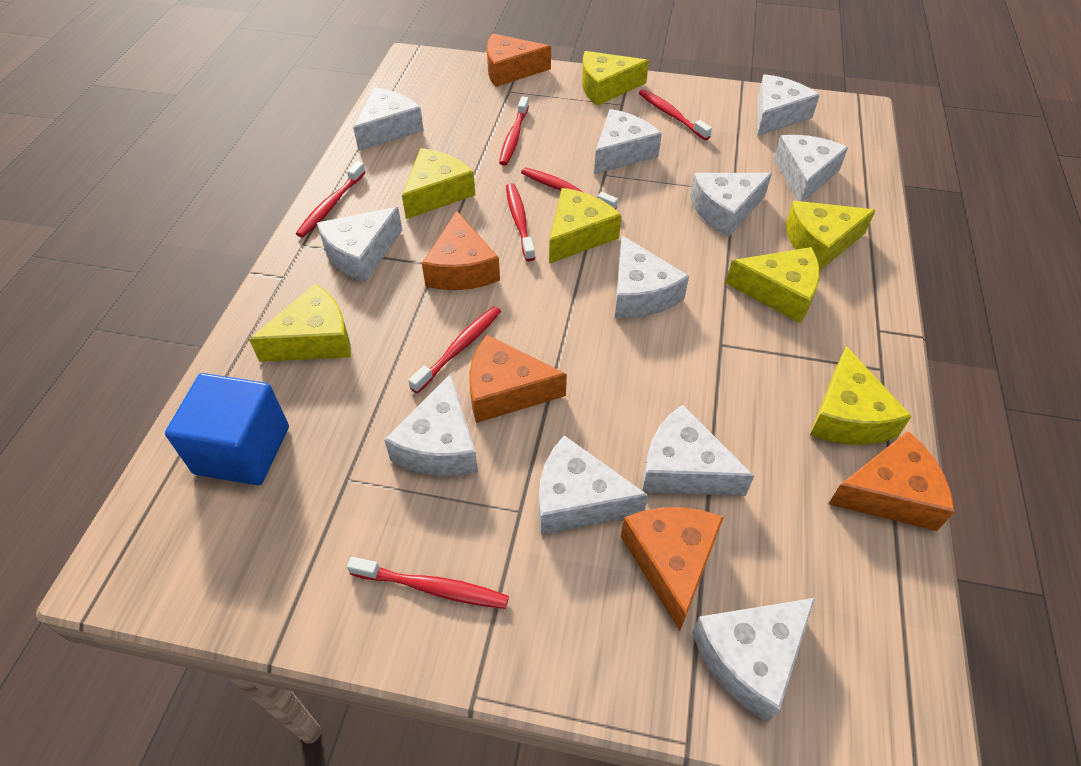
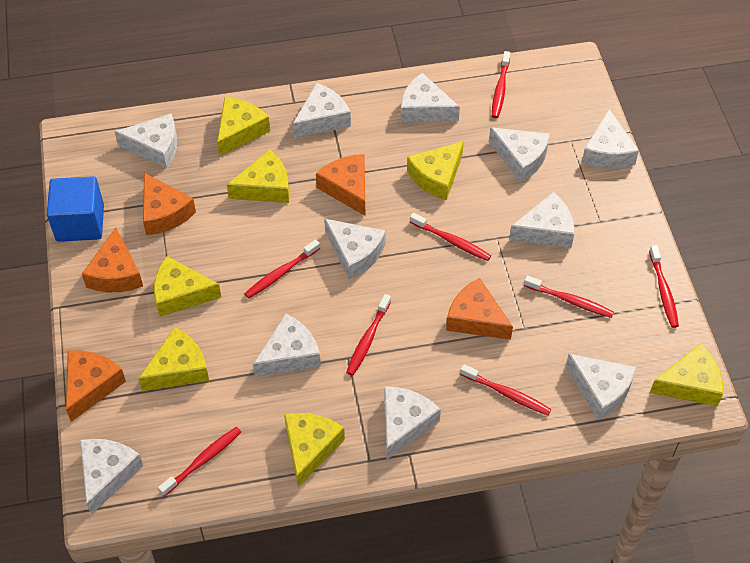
red toothbrush: 7 -> 8

